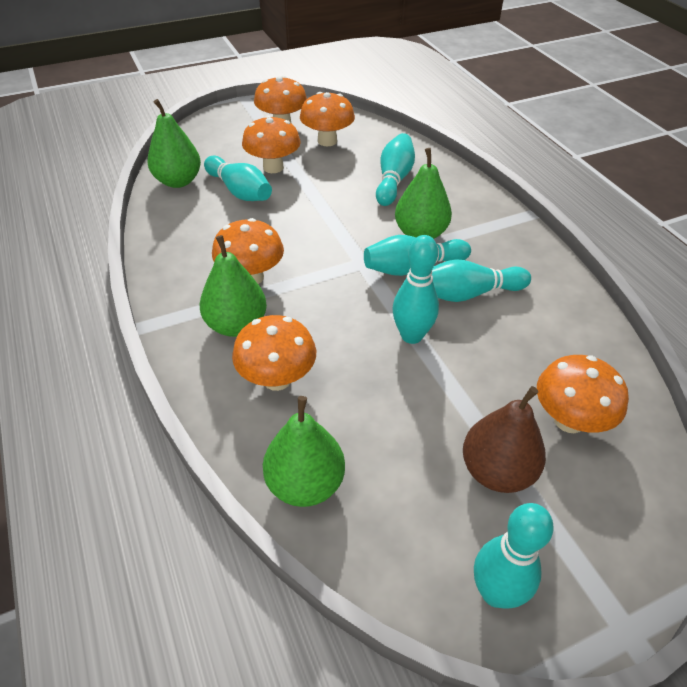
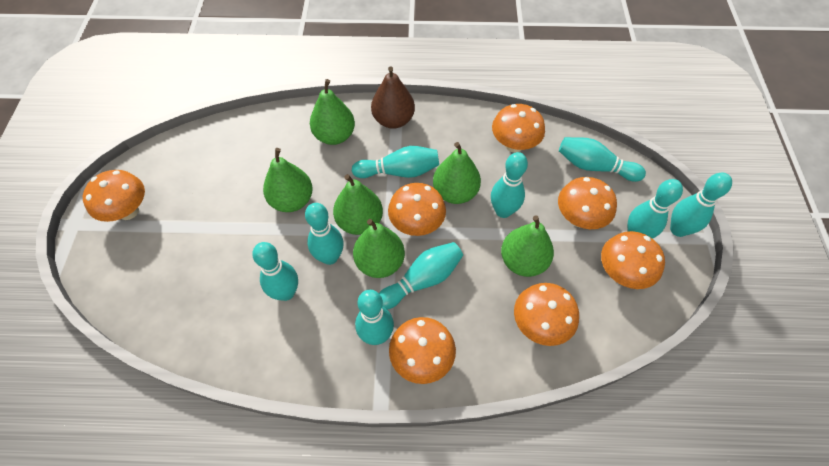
green pear: 4 -> 6
orange mushroom: 6 -> 7
turquoise bowling pin: 6 -> 9

